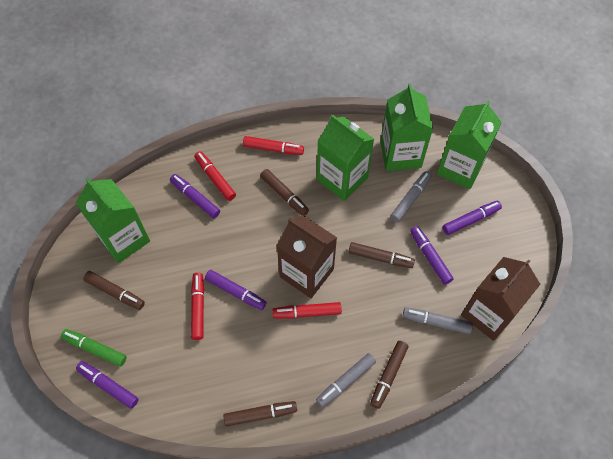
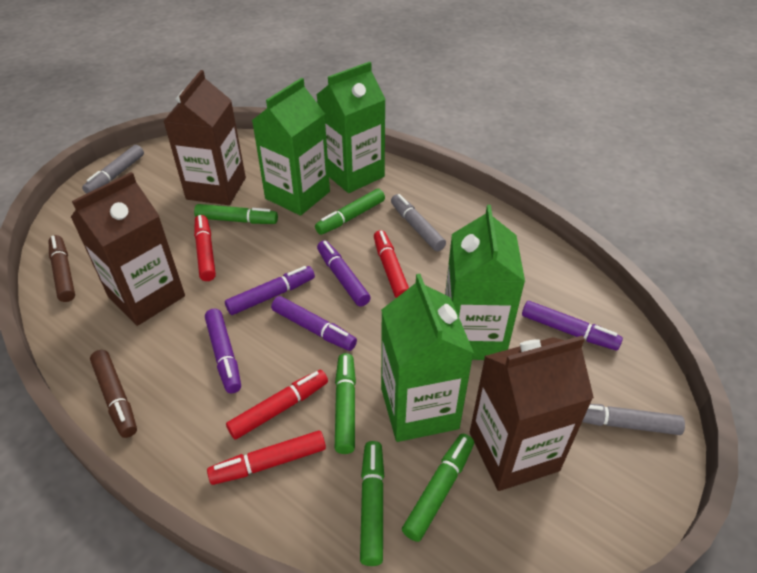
brown carton: 2 -> 3
brown marker: 5 -> 2
green marker: 1 -> 5

